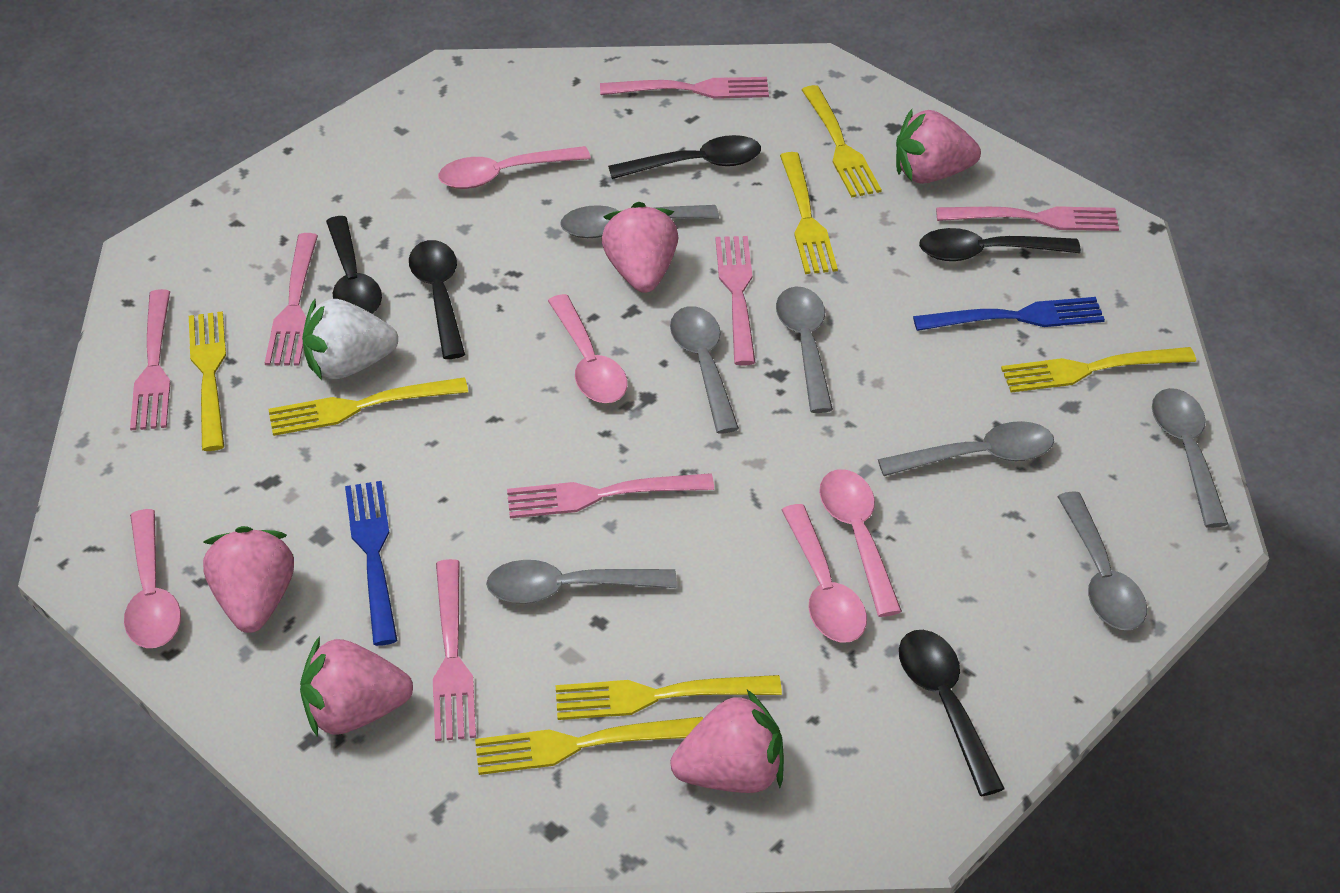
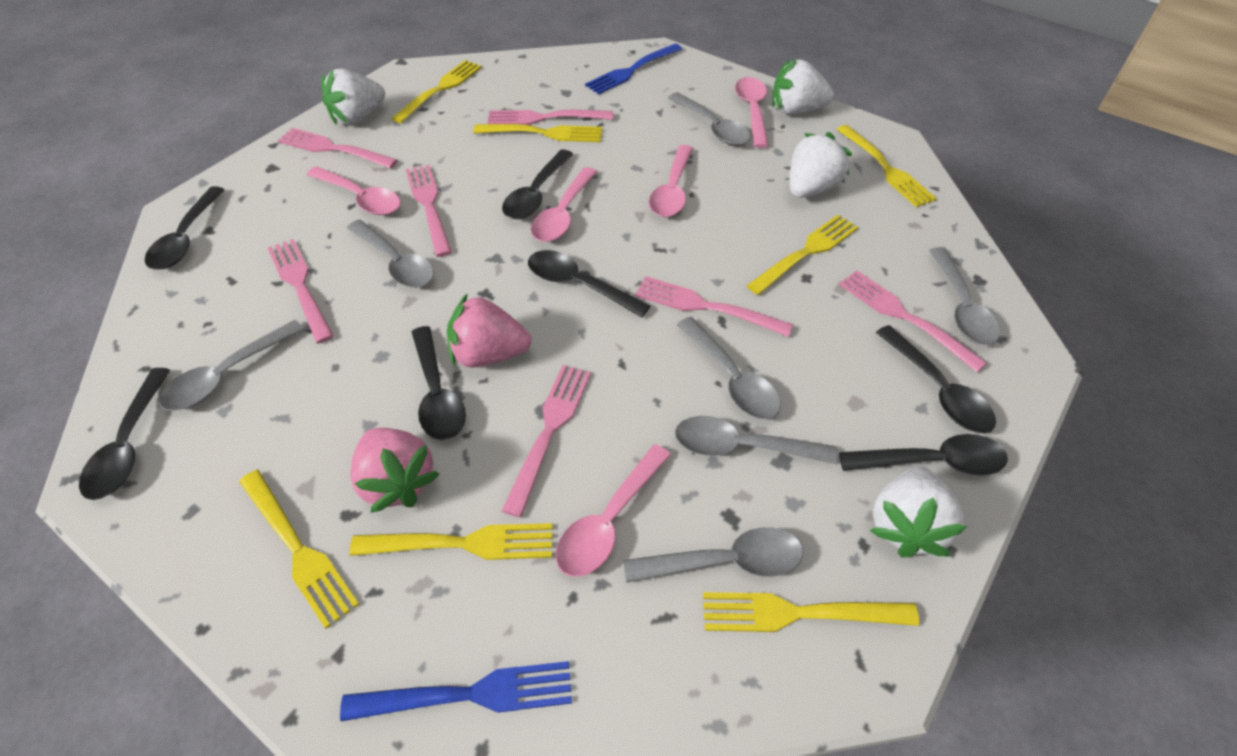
black spoon: 5 -> 7
pink strawberry: 5 -> 2
white strawberry: 1 -> 4

